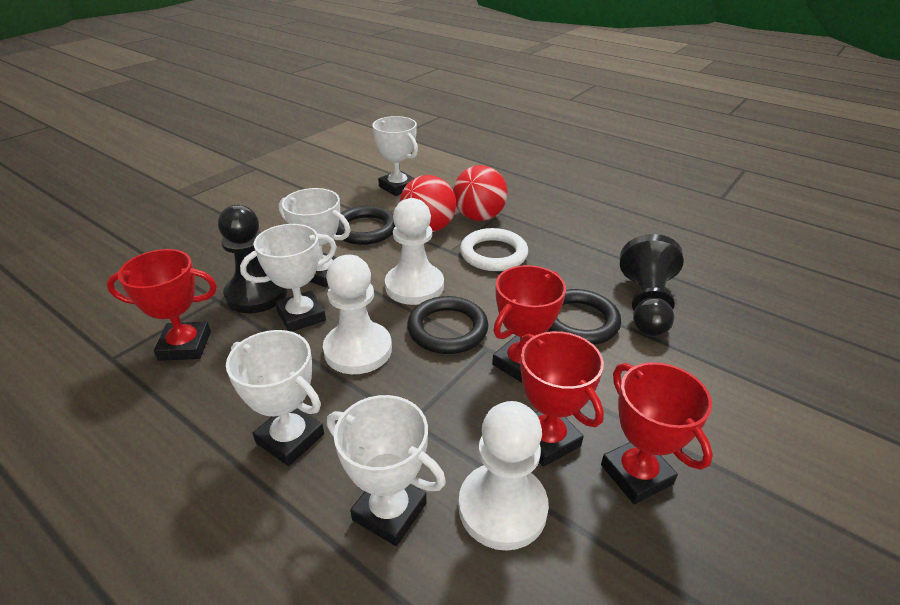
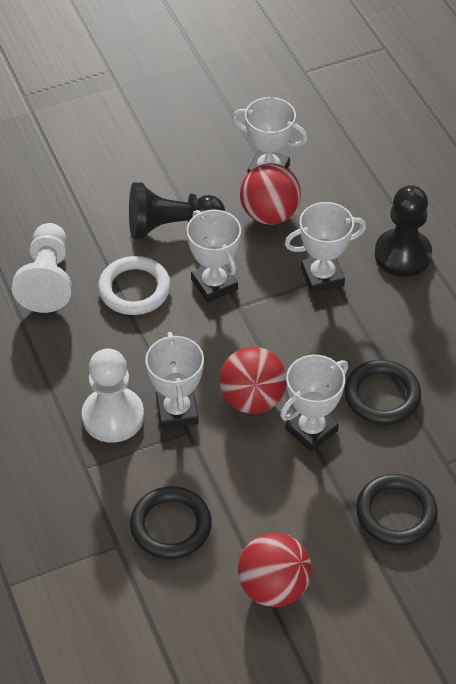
red ball: 2 -> 3
red trophy: 4 -> 0
white pawn: 3 -> 2

